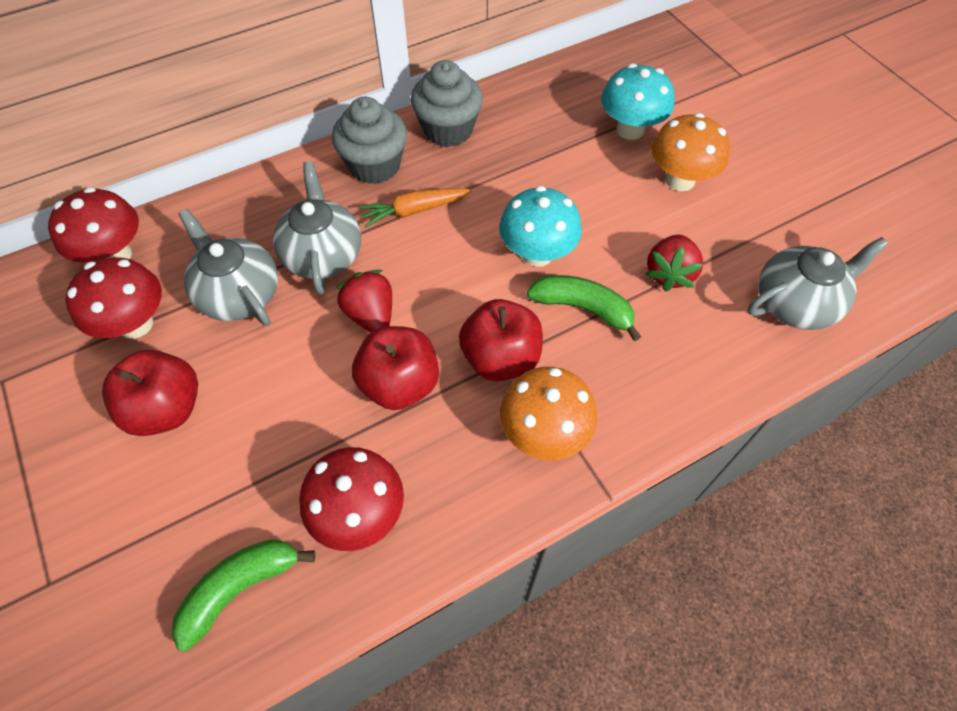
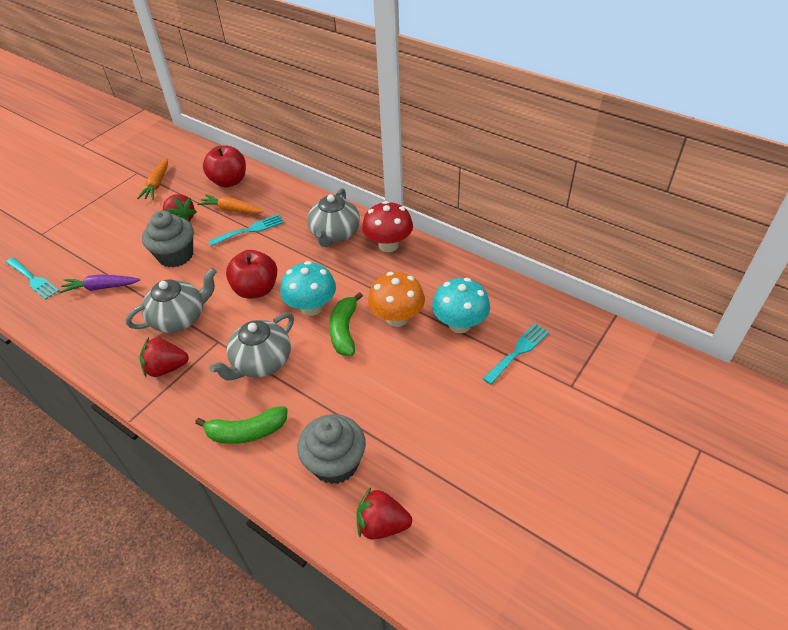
orange carrot: 1 -> 2
orange mushroom: 2 -> 1
purple carrot: 0 -> 1
red apple: 3 -> 2
red mushroom: 3 -> 1
red strawberry: 2 -> 3
turquoise fork: 0 -> 3

